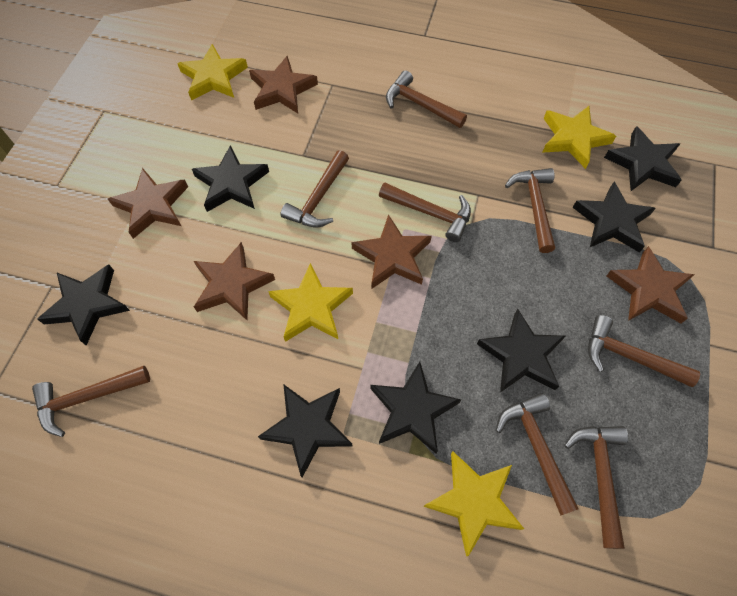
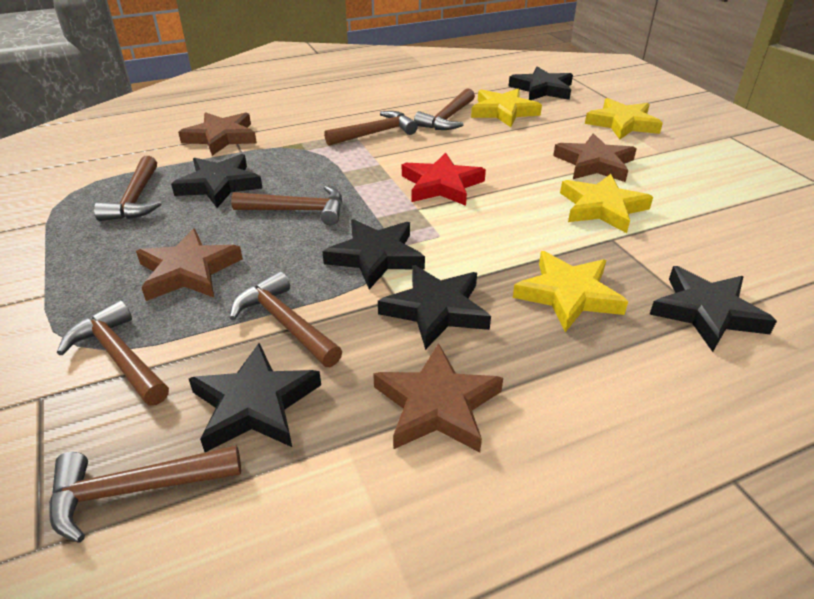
black star: 7 -> 6
brown hammer: 8 -> 7
brown star: 5 -> 4
red star: 0 -> 1

